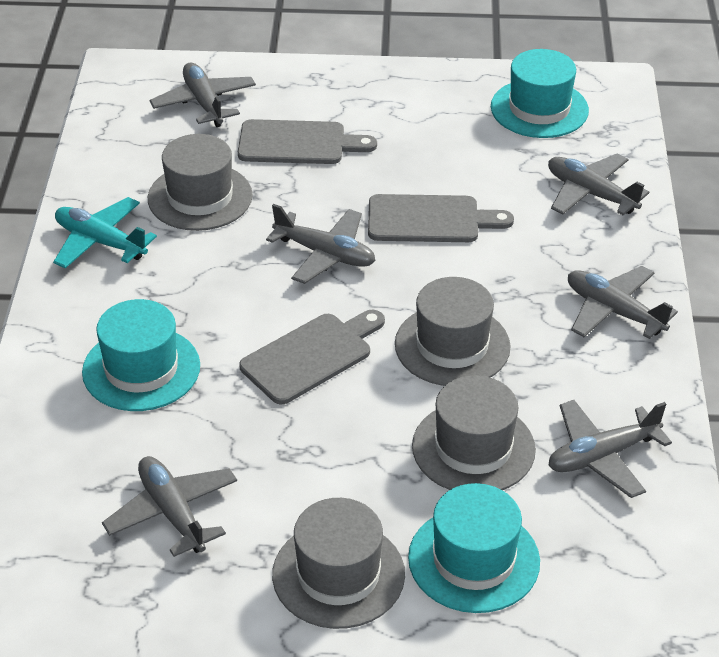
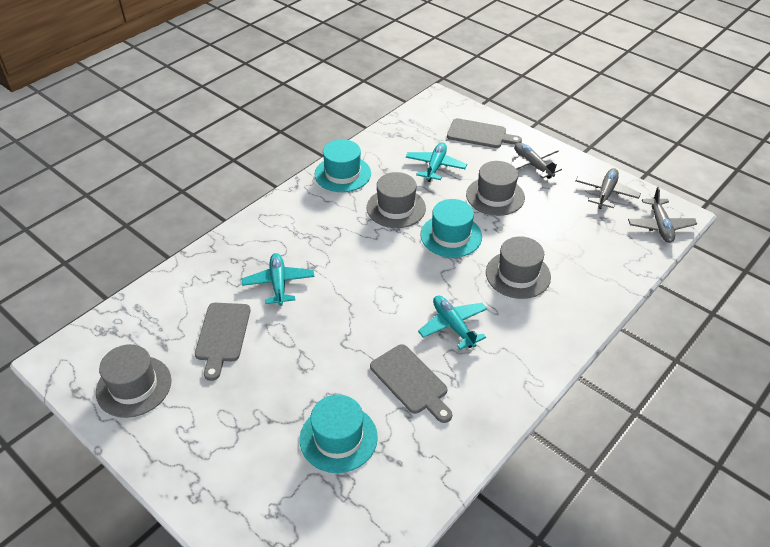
grey plane: 6 -> 3
turquoise plane: 1 -> 3

